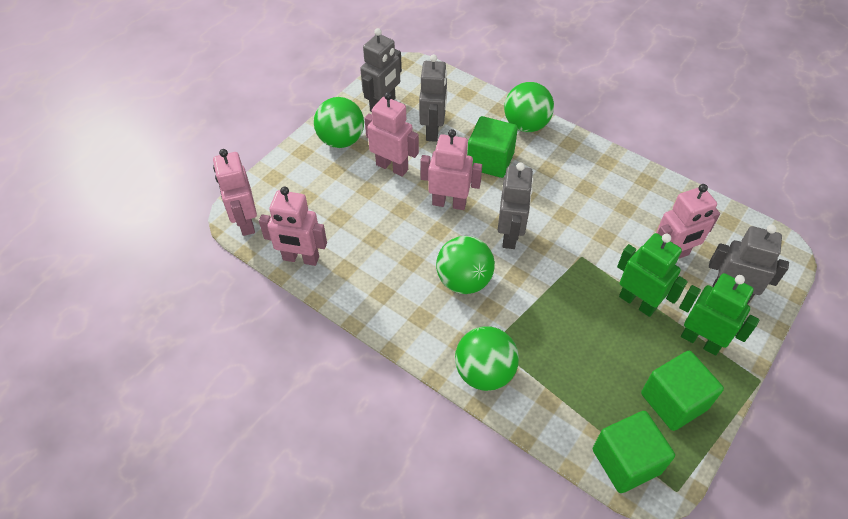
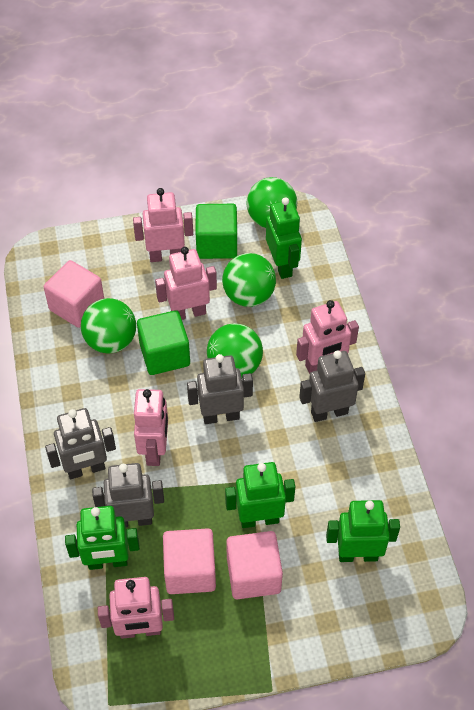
green cube: 3 -> 2
green robot: 2 -> 4
pink cube: 0 -> 3

